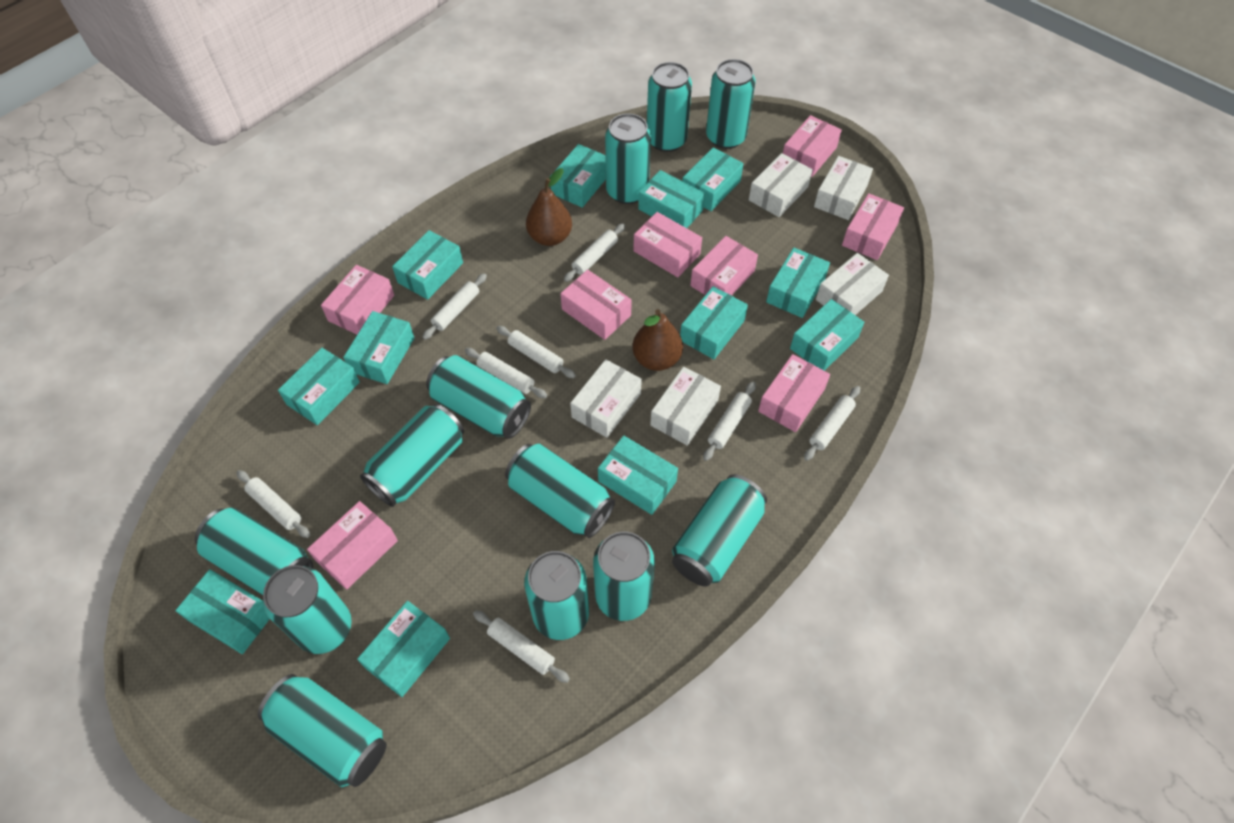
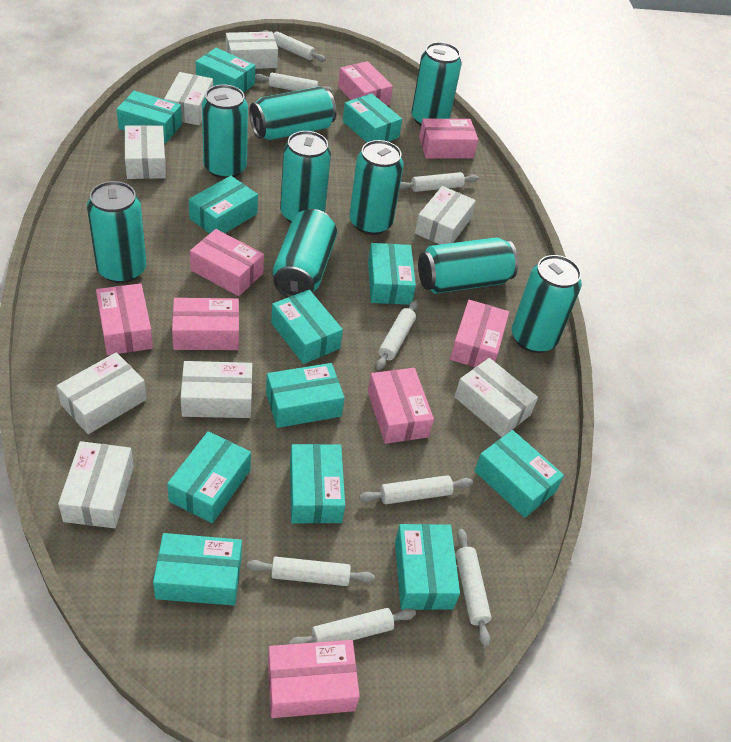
brown pear: 2 -> 0
turquoise can: 12 -> 9
white box: 5 -> 8

